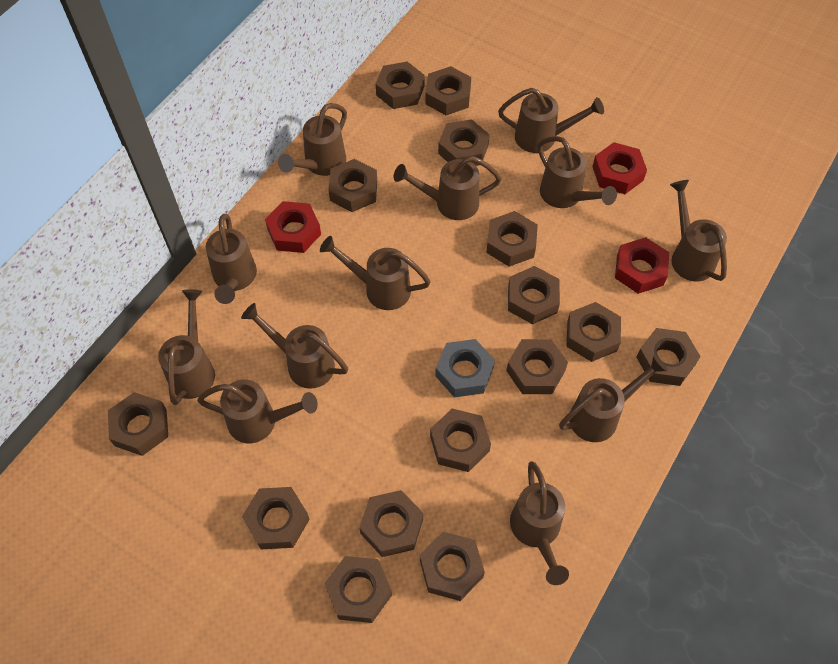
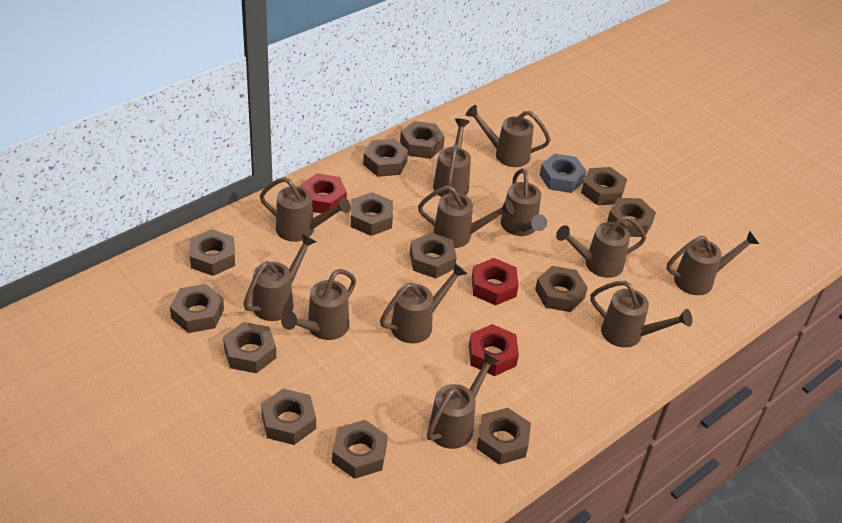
brown nut: 15 -> 13

